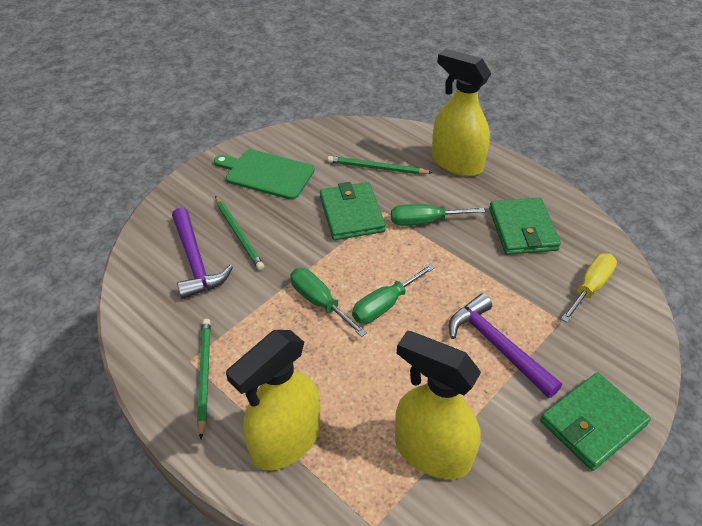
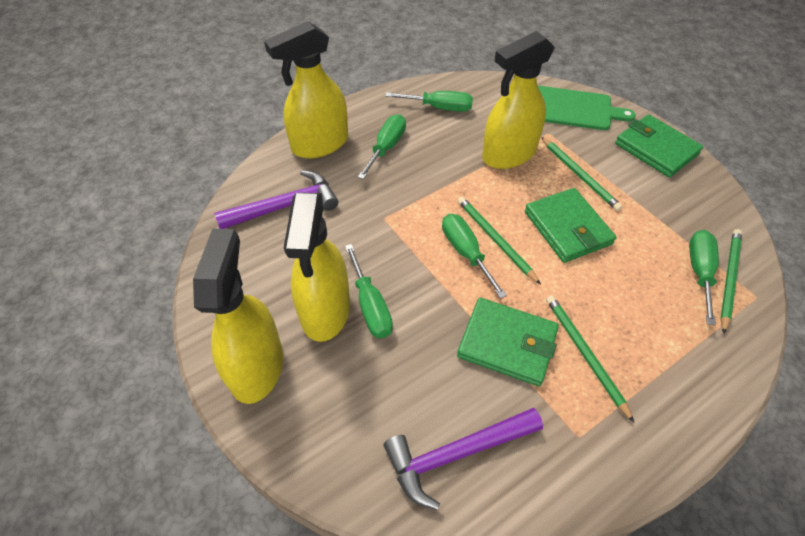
green pencil: 3 -> 4
green screwdriver: 3 -> 5
yellow screwdriver: 1 -> 0
yellow spray bottle: 3 -> 4

